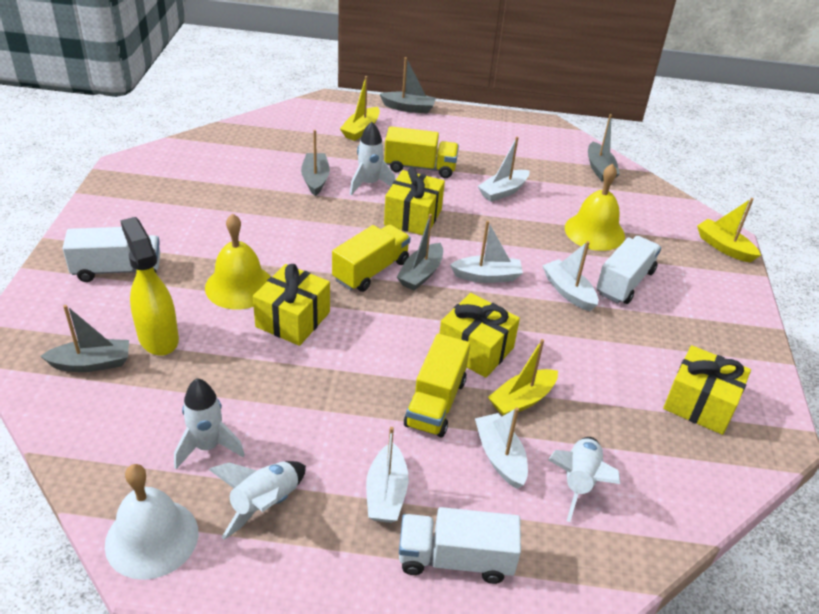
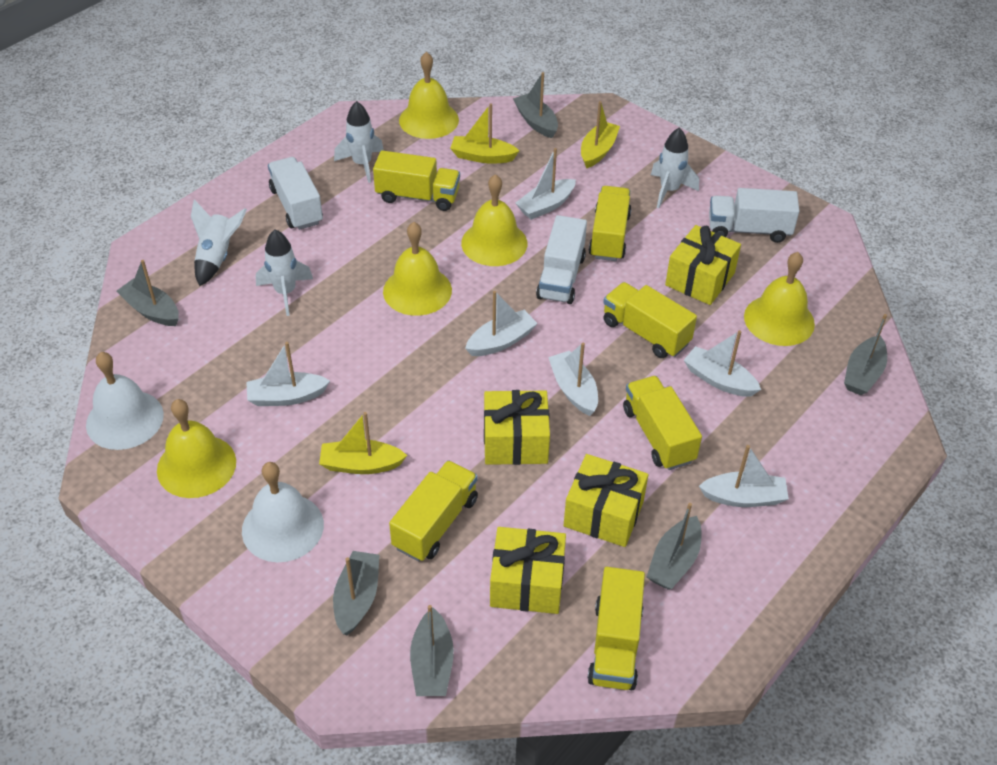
grey boat: 5 -> 6
white bell: 1 -> 2
white boat: 5 -> 6
yellow bell: 2 -> 5
yellow spray bottle: 1 -> 0
yellow truck: 3 -> 6

